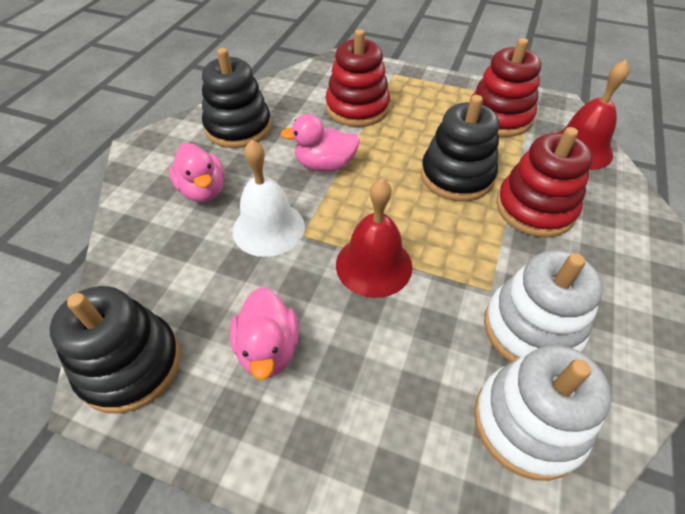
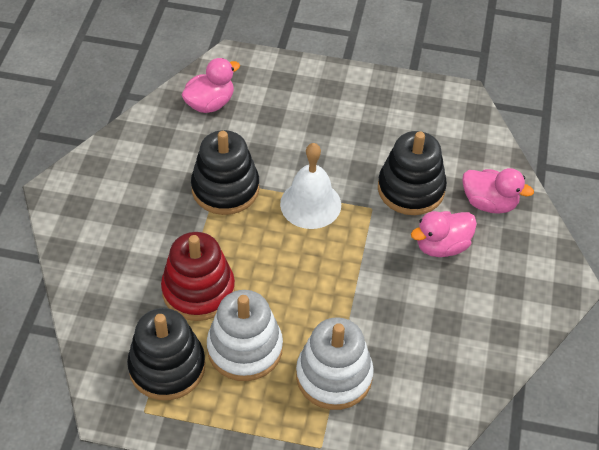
red bell: 2 -> 0
red stacking toy: 3 -> 1

